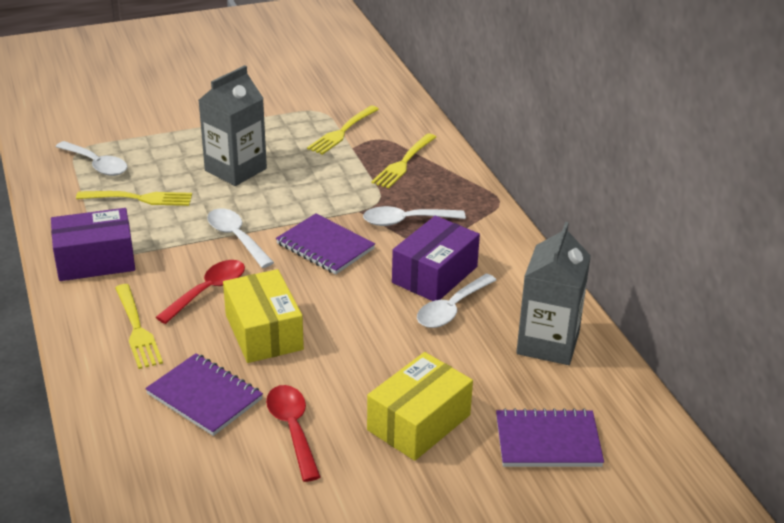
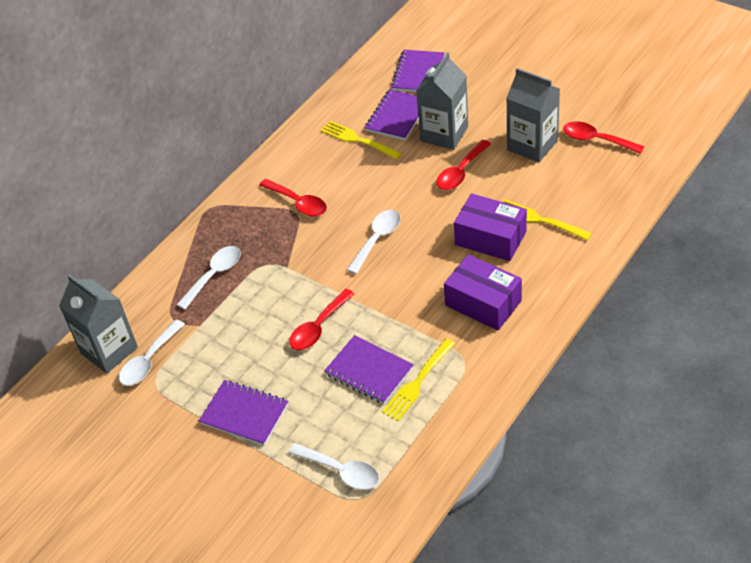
grey carton: 2 -> 3
purple notebook: 3 -> 4
red spoon: 2 -> 4
yellow box: 2 -> 0
yellow fork: 4 -> 3

